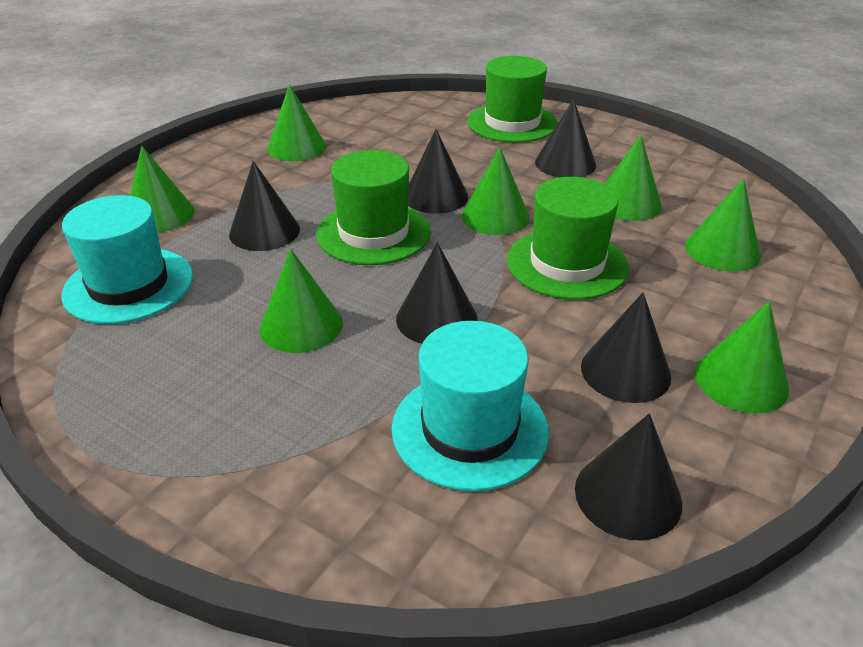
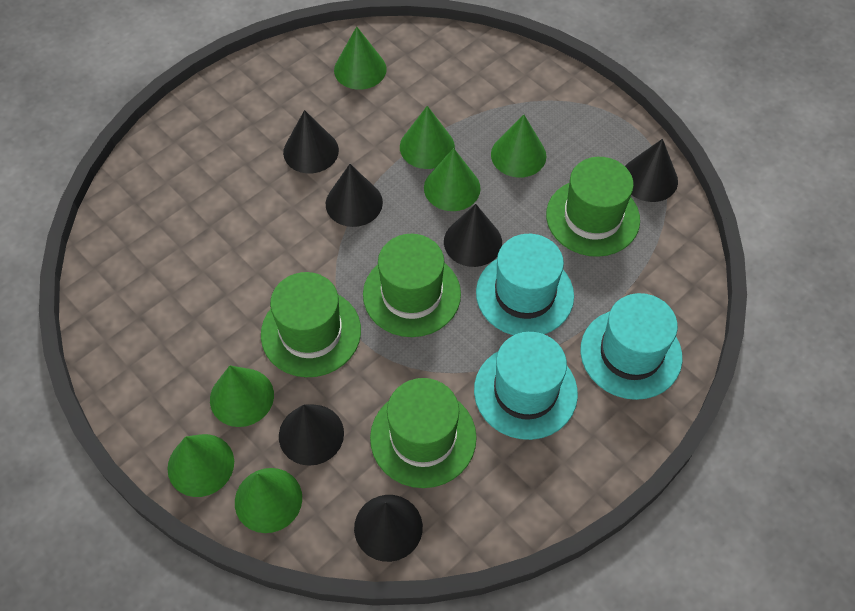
green hat: 3 -> 4
turquoise hat: 2 -> 3

